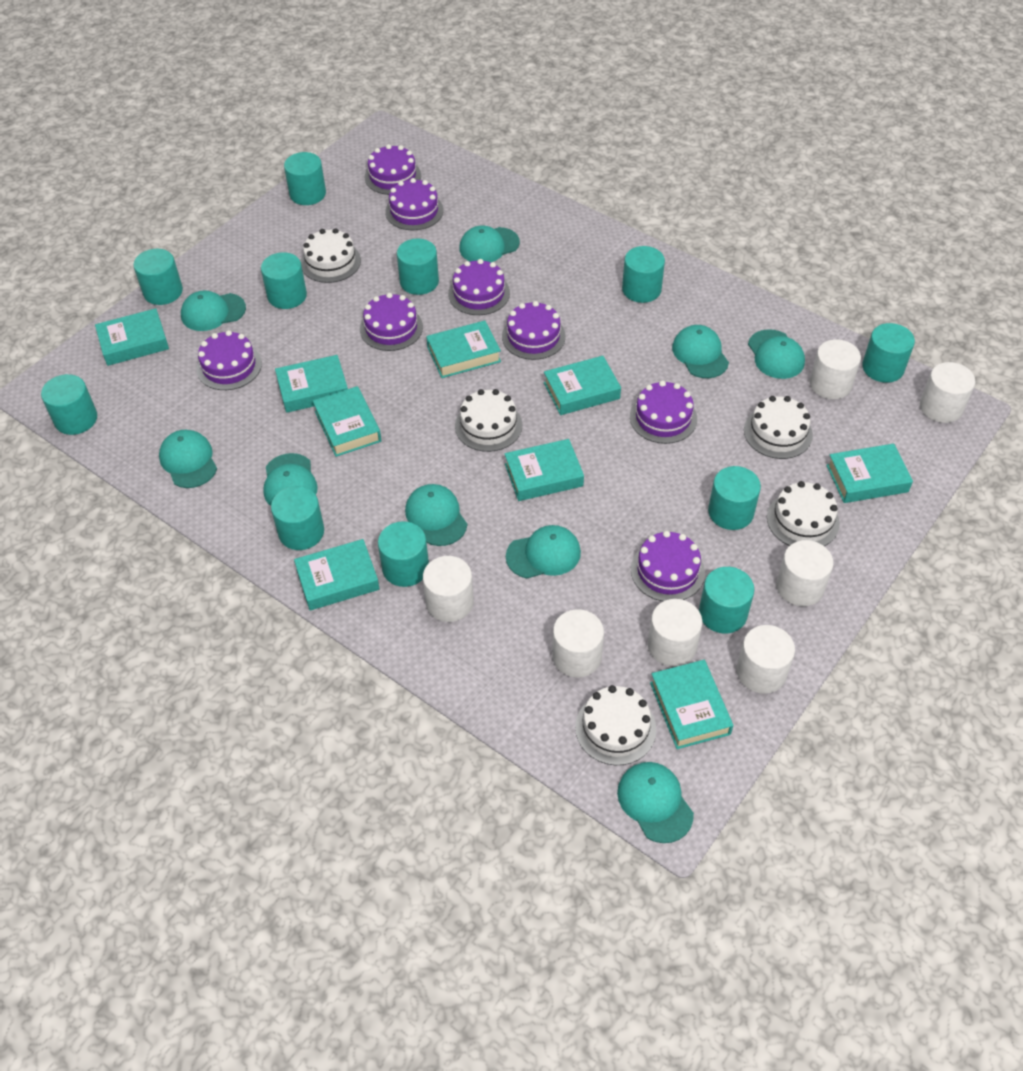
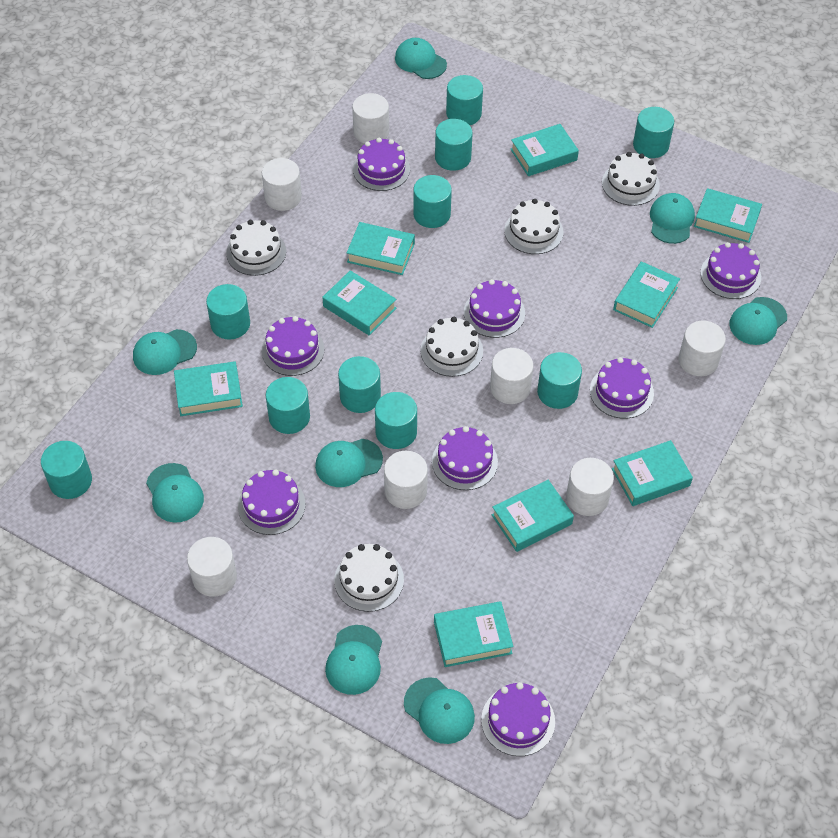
turquoise cap: 9 -> 8
turquoise cylinder: 11 -> 10

